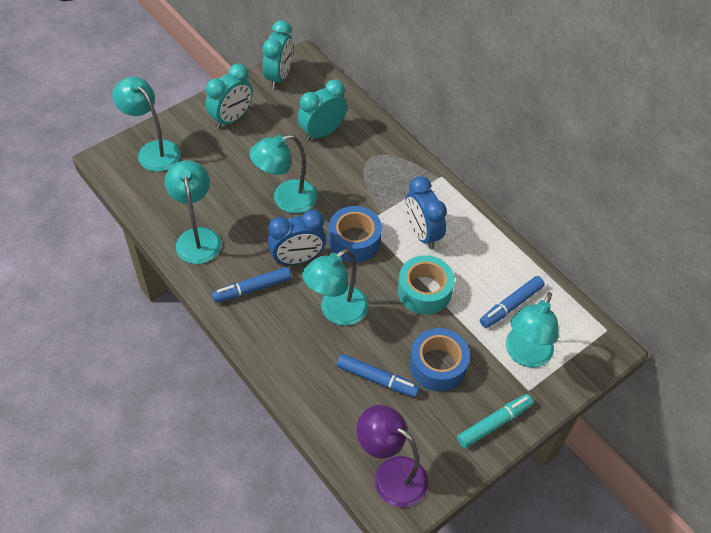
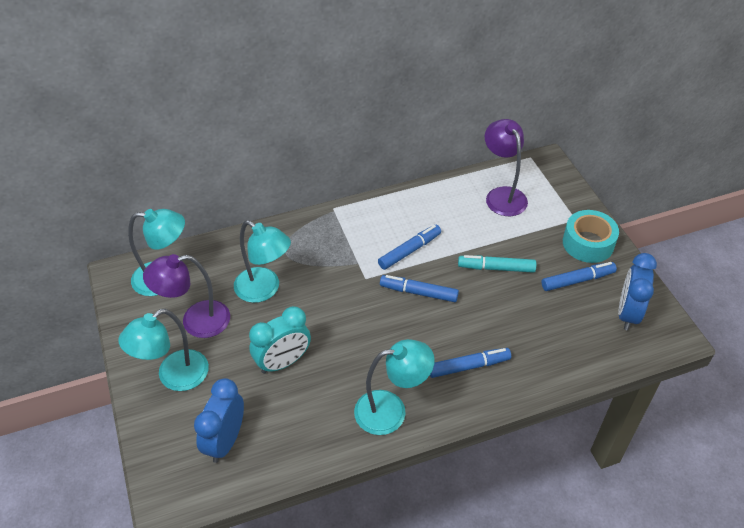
blue marker: 3 -> 4
blue tape: 2 -> 0
purple lamp: 1 -> 2
turquoise clock: 3 -> 1
turquoise lamp: 5 -> 4

